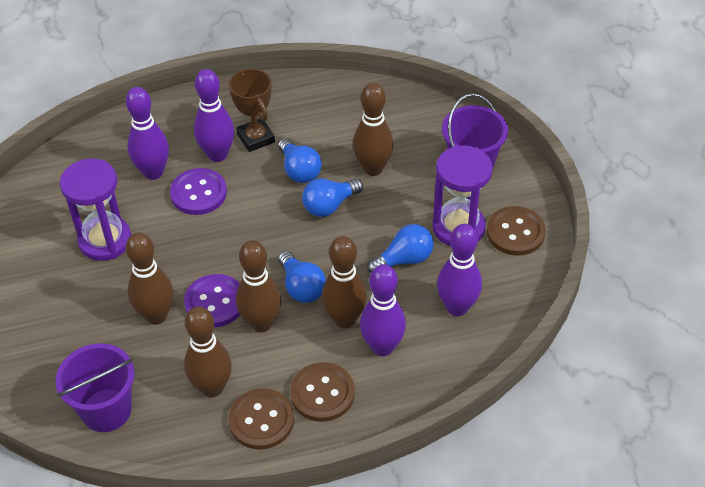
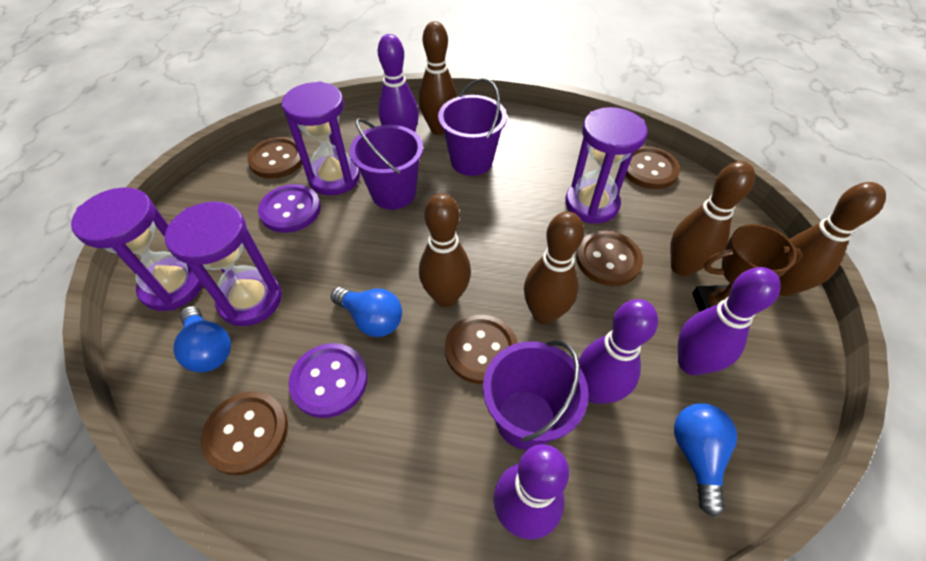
blue light bulb: 4 -> 3
brown button: 3 -> 5
purple bucket: 2 -> 3
purple hourglass: 2 -> 4

